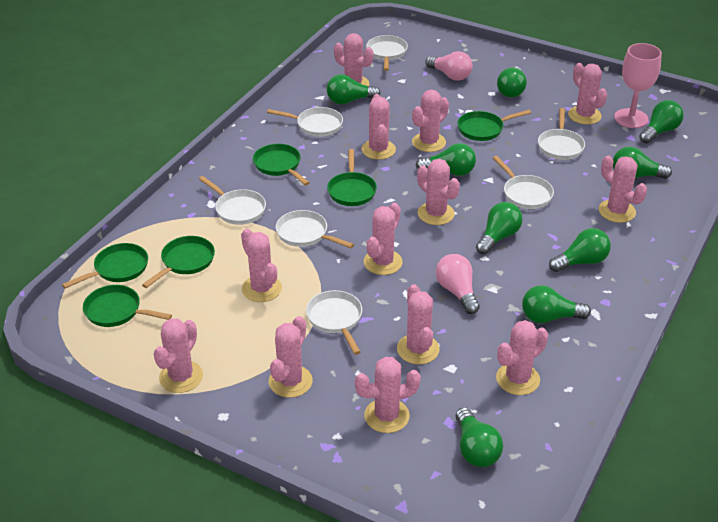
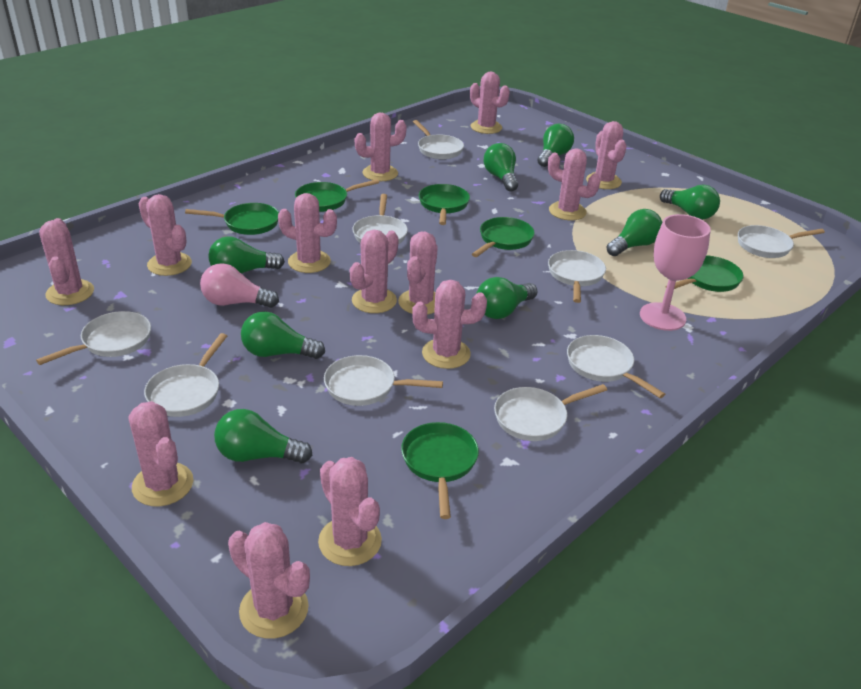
green light bulb: 9 -> 8
pink light bulb: 2 -> 1
white pan: 7 -> 9

